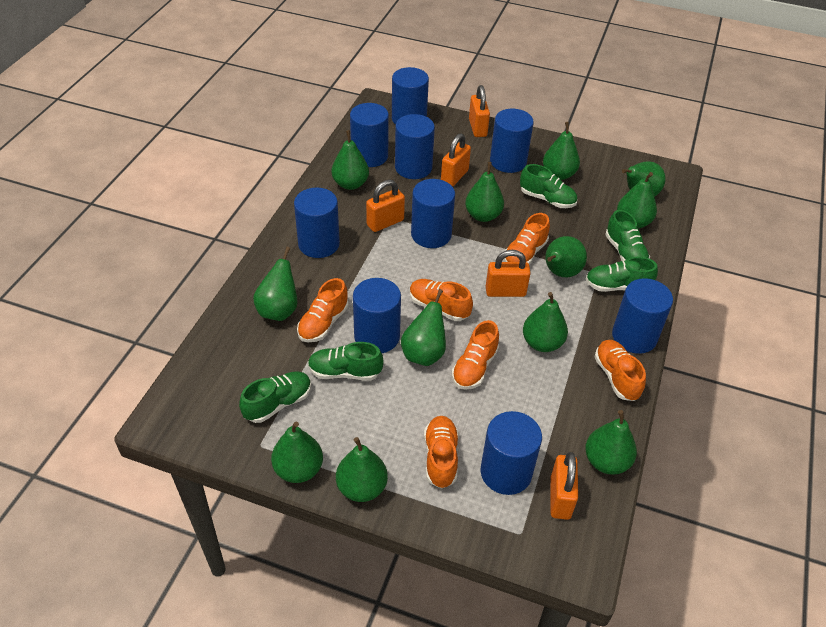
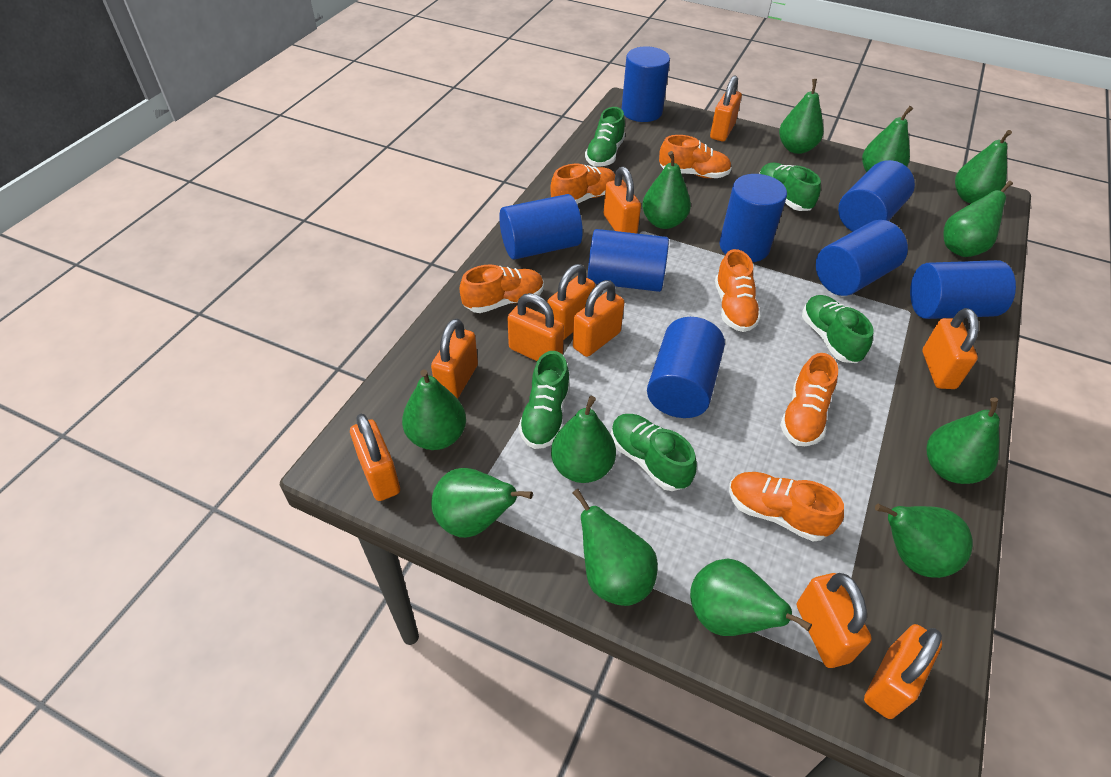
blue cylinder: 9 -> 8
orange padlock: 5 -> 10

